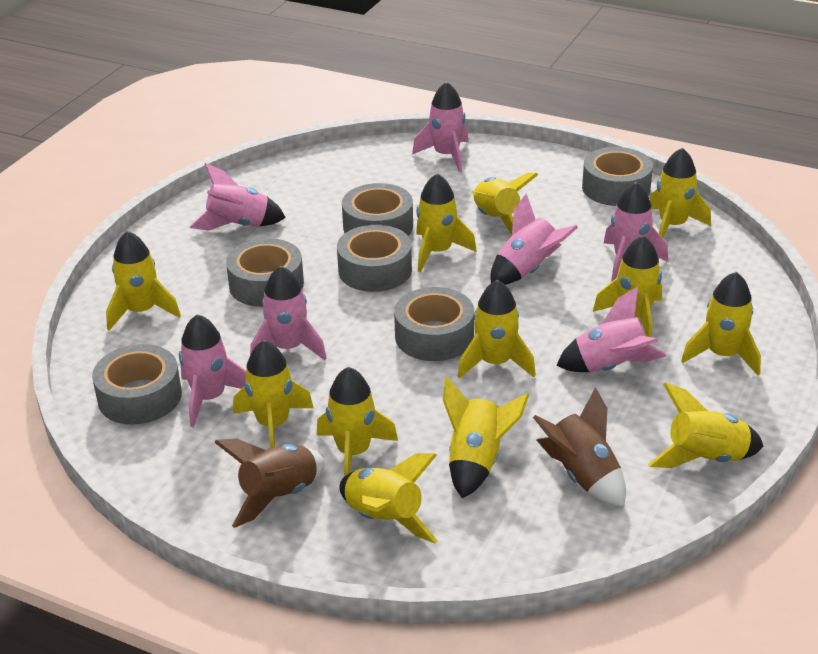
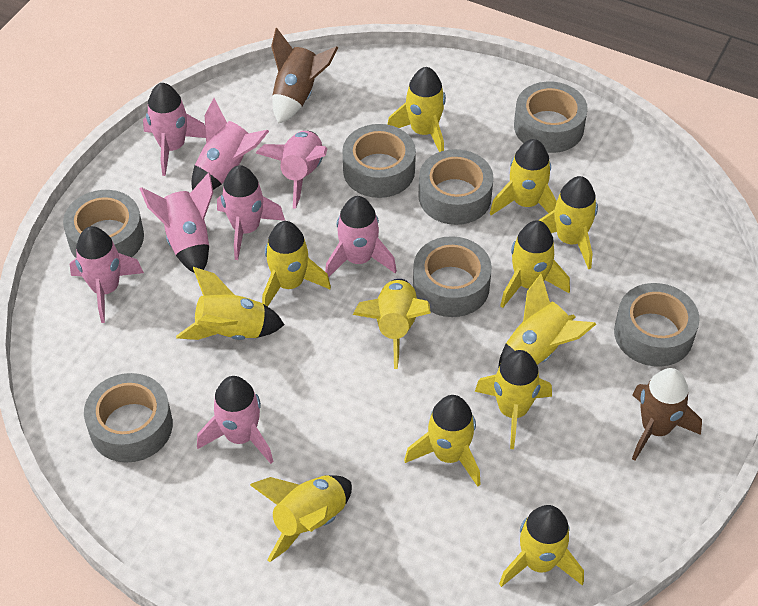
grey tape: 6 -> 7
pink rocket: 7 -> 8

